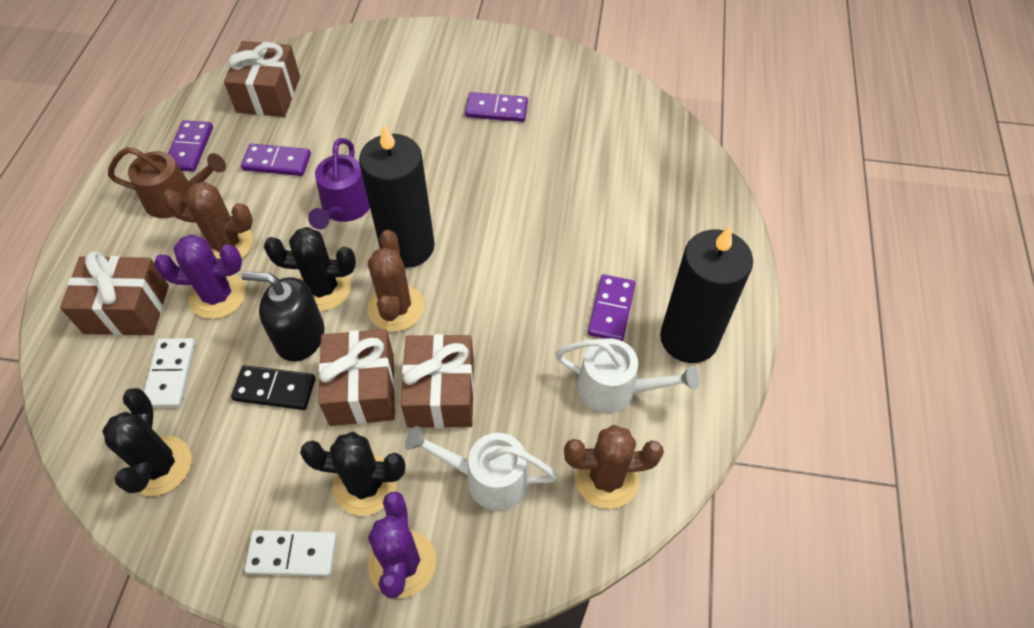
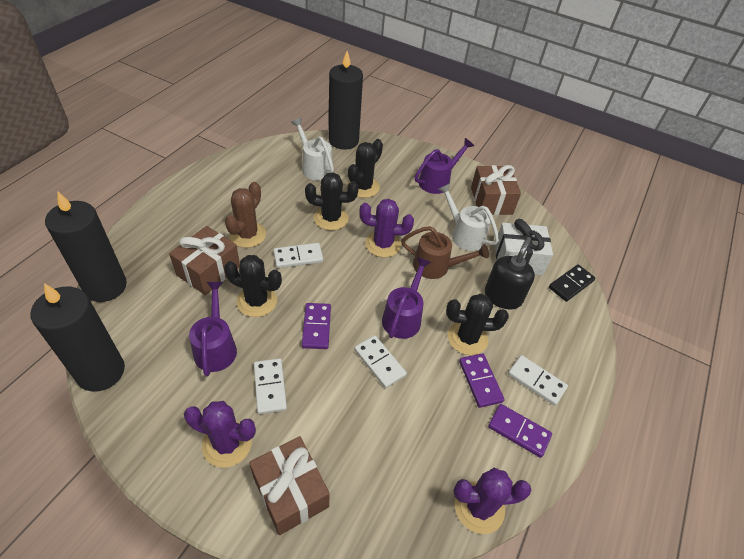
black cactus: 3 -> 4
black candle: 2 -> 3
brown cactus: 3 -> 1
brown gift: 4 -> 3
purple cactus: 2 -> 3
purple domino: 4 -> 3
purple watering can: 1 -> 3
white domino: 2 -> 4
white gift: 0 -> 1

